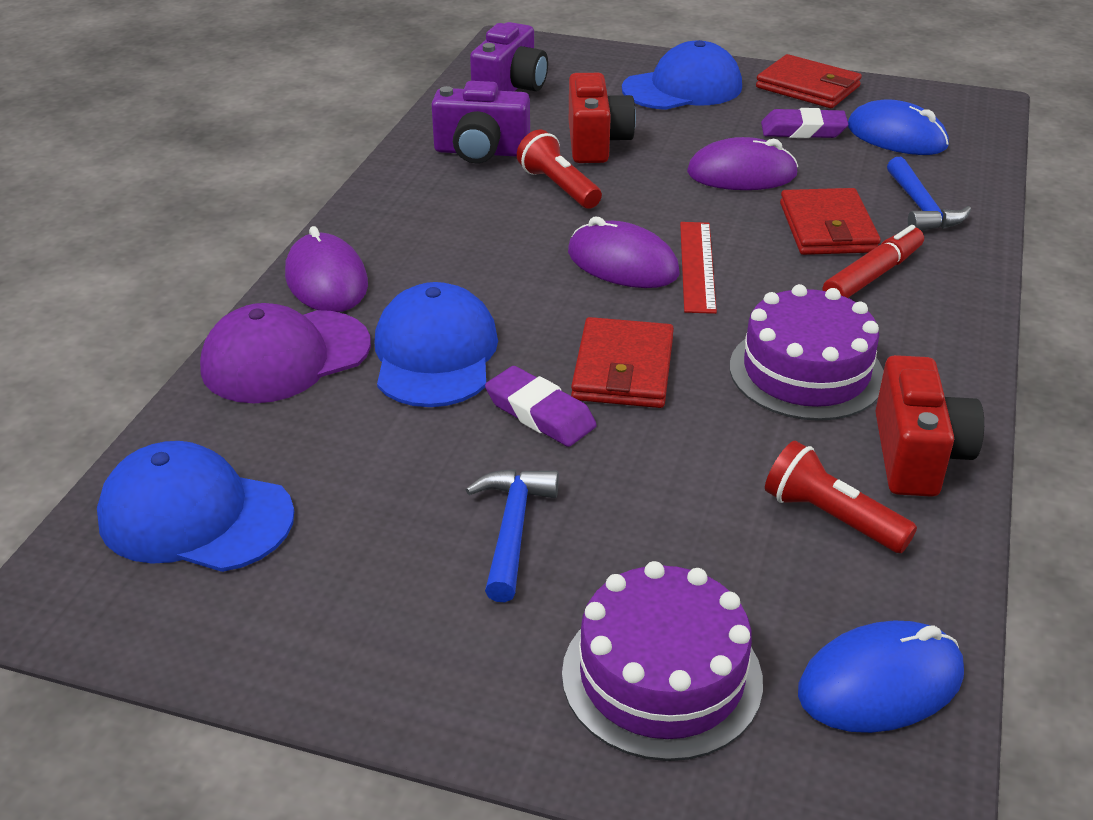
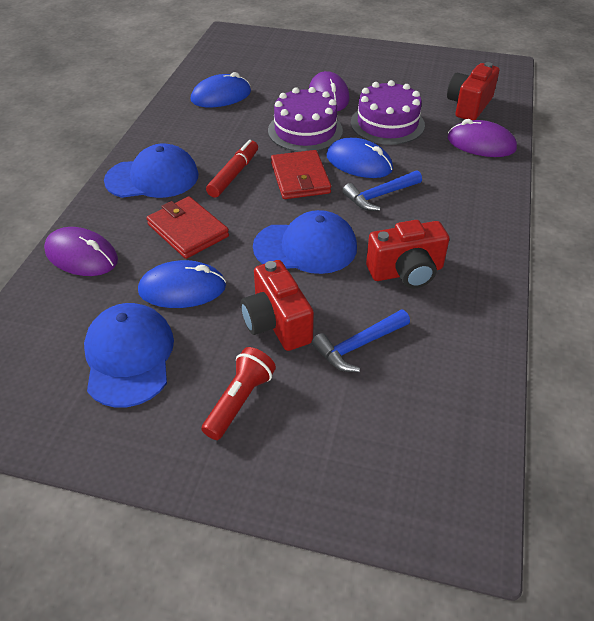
blue mouse: 2 -> 3
purple camera: 2 -> 0
purple cap: 1 -> 0
purple eraser: 2 -> 0
red camera: 2 -> 3
red flashlight: 2 -> 1
red ruler: 1 -> 0
red wallet: 3 -> 2

